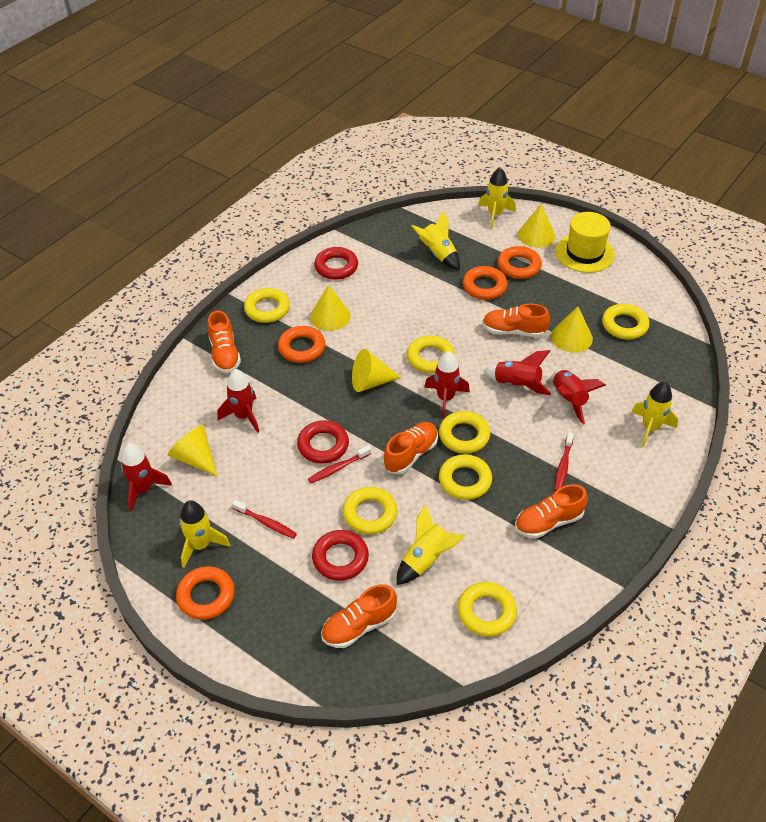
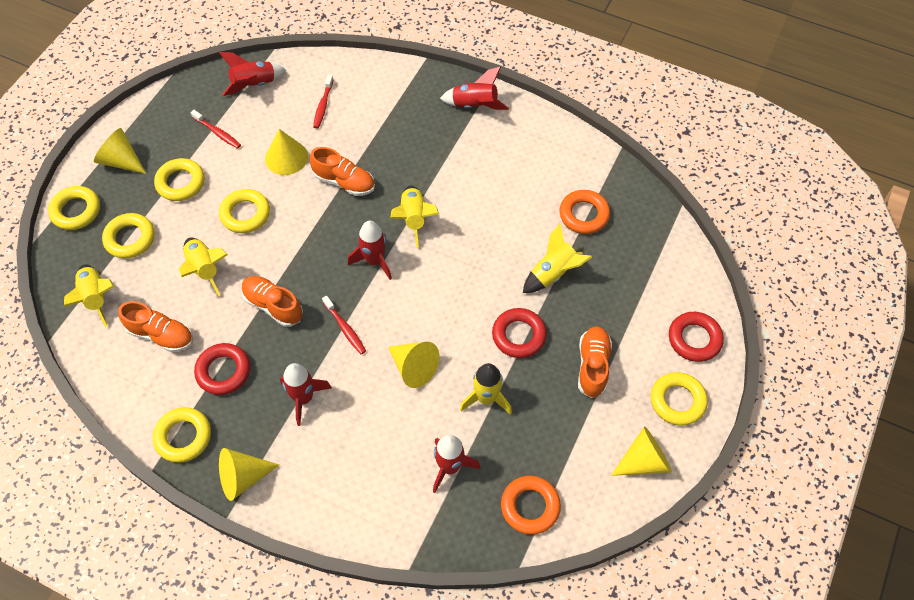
orange ring: 4 -> 2
orange shoe: 5 -> 4
yellow hat: 1 -> 0
yellow ring: 7 -> 6

